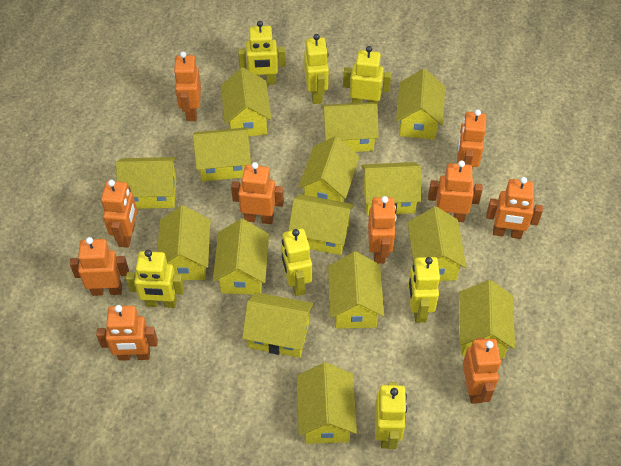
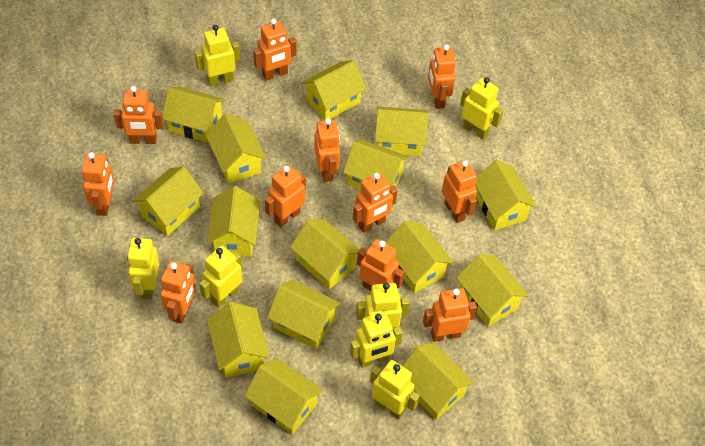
orange robot: 10 -> 11

